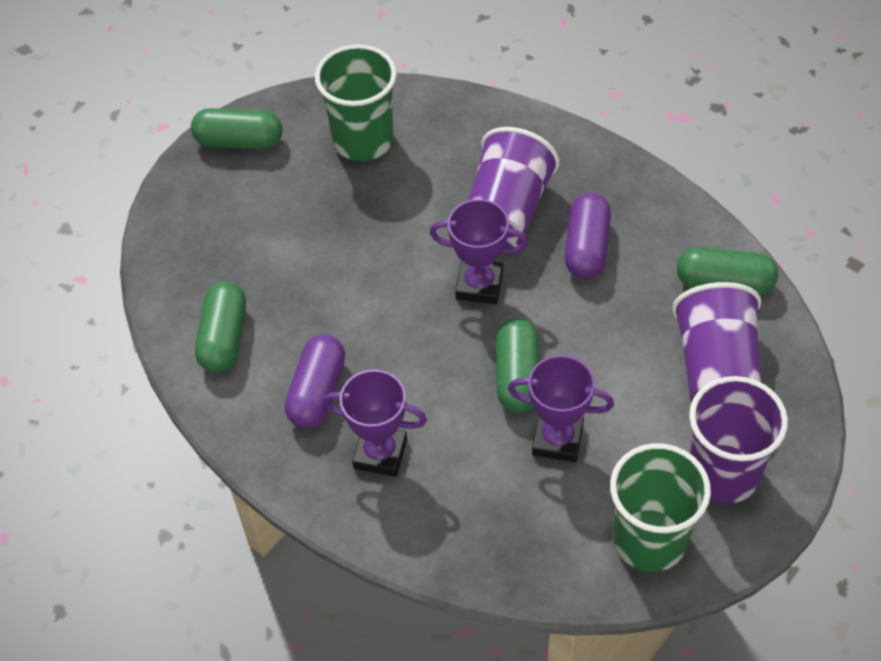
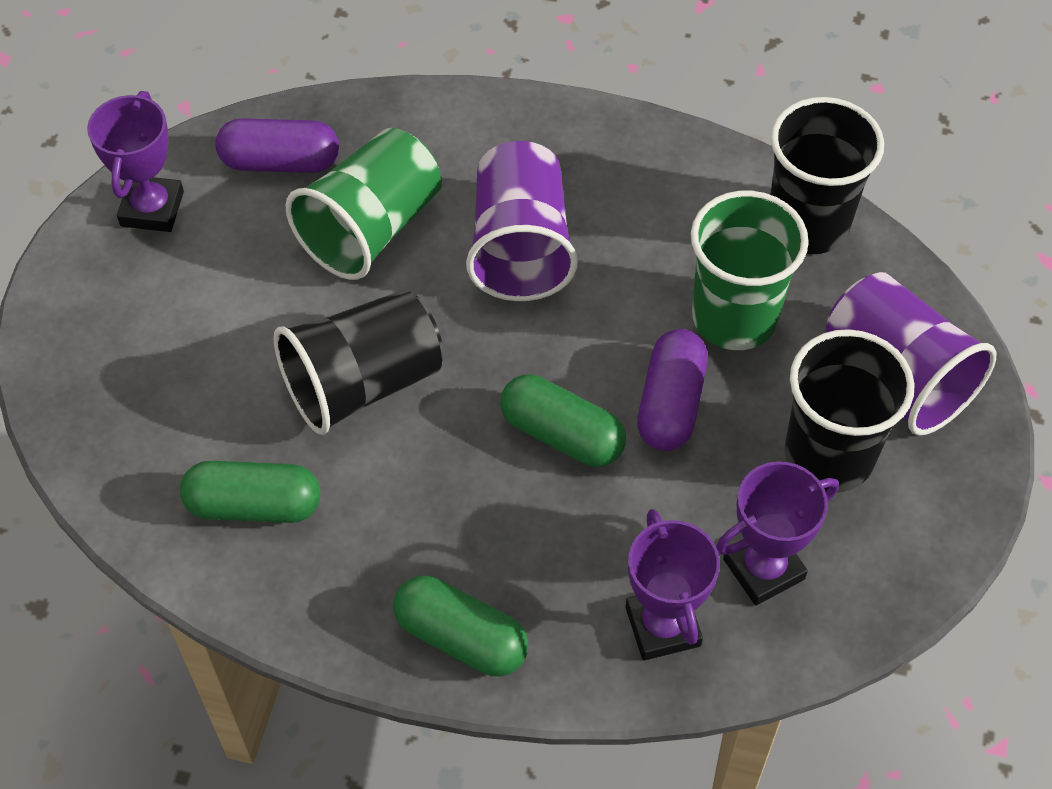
black cup: 0 -> 3
green capsule: 4 -> 3
purple cup: 3 -> 2

